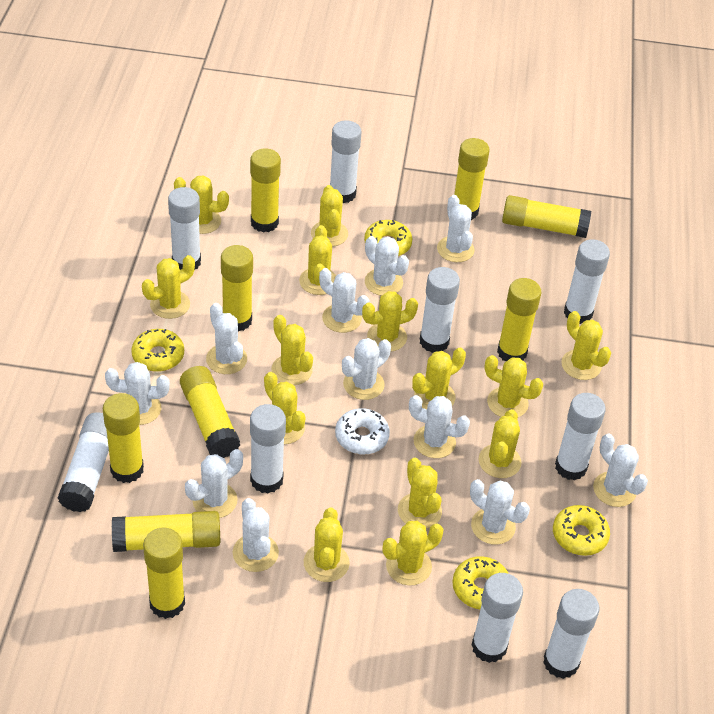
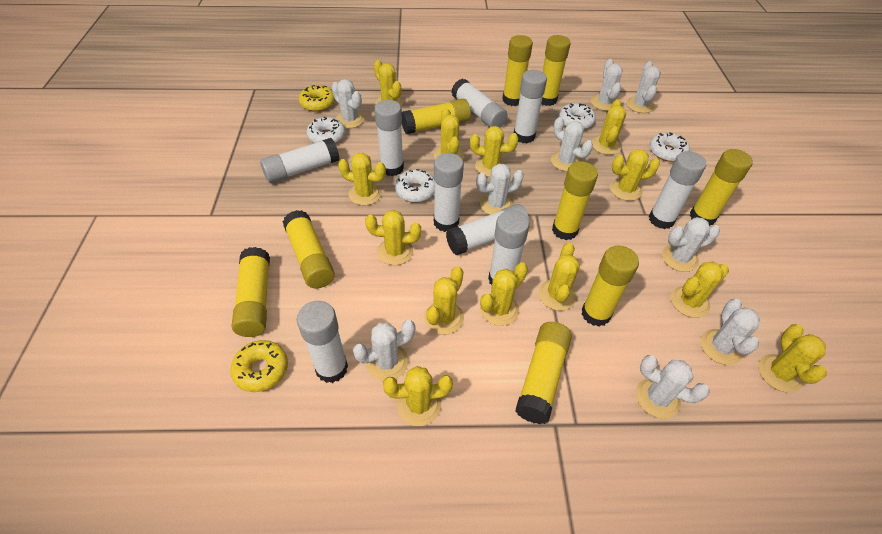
white cactus: 11 -> 9
white donut: 1 -> 4
yellow cactus: 14 -> 13
yellow donut: 4 -> 2

